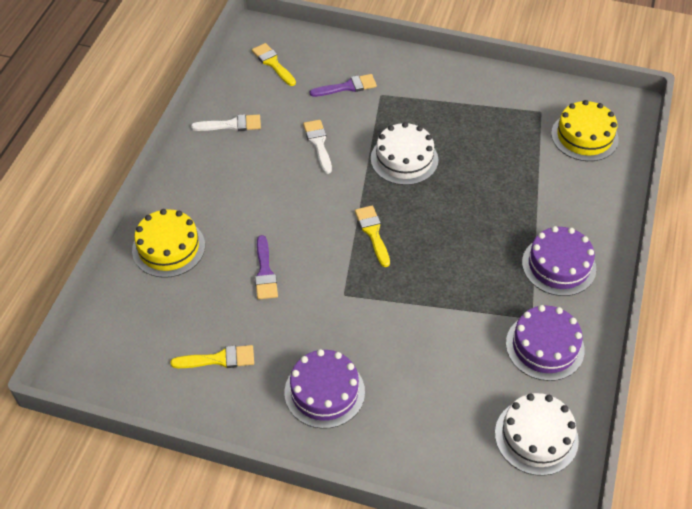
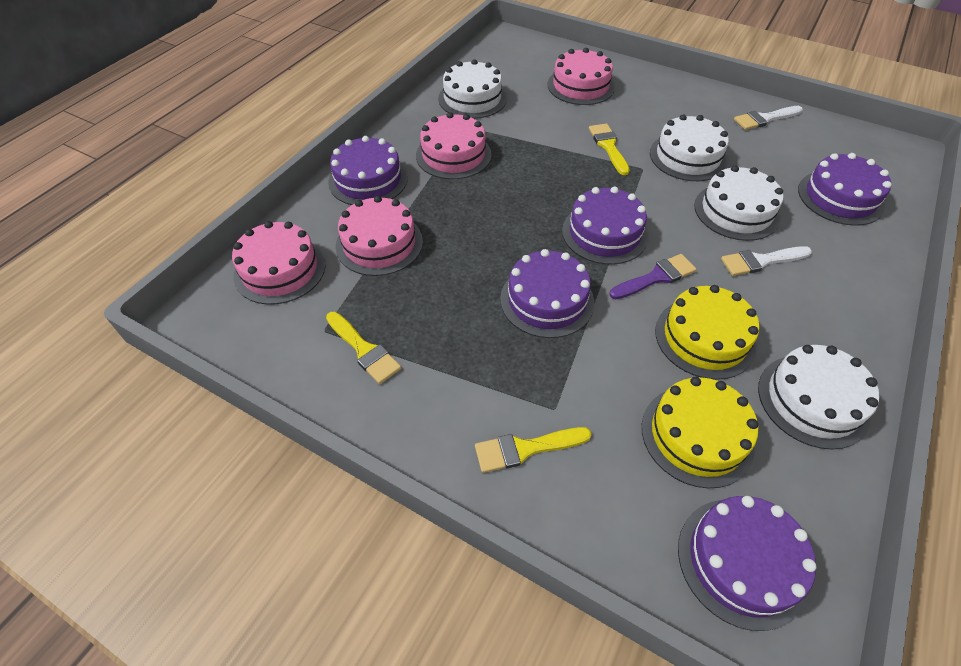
pink cake: 0 -> 4
purple brush: 2 -> 1
purple cake: 3 -> 5
white cake: 2 -> 4

